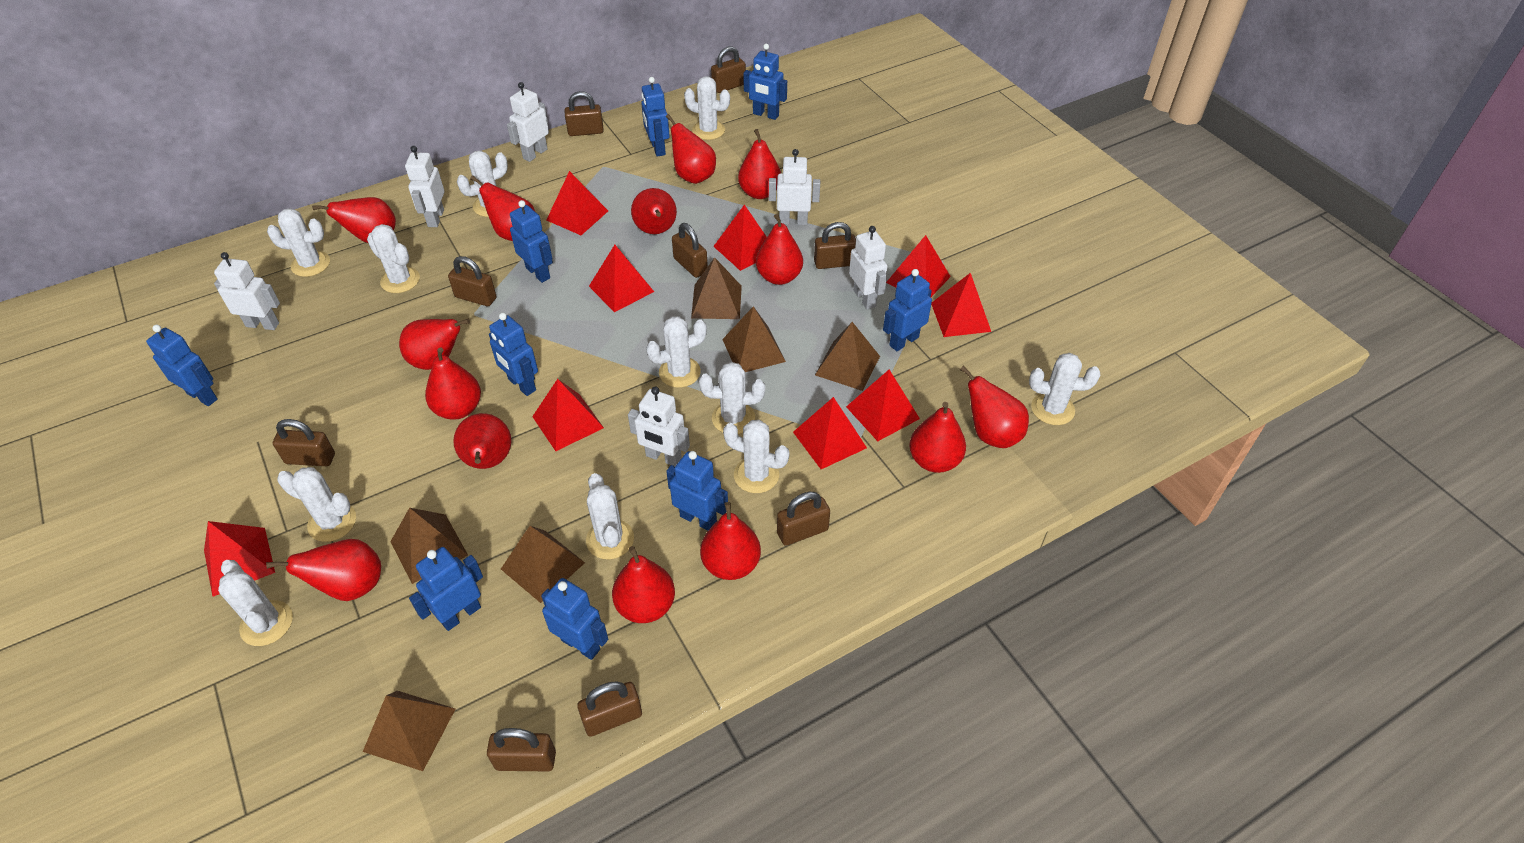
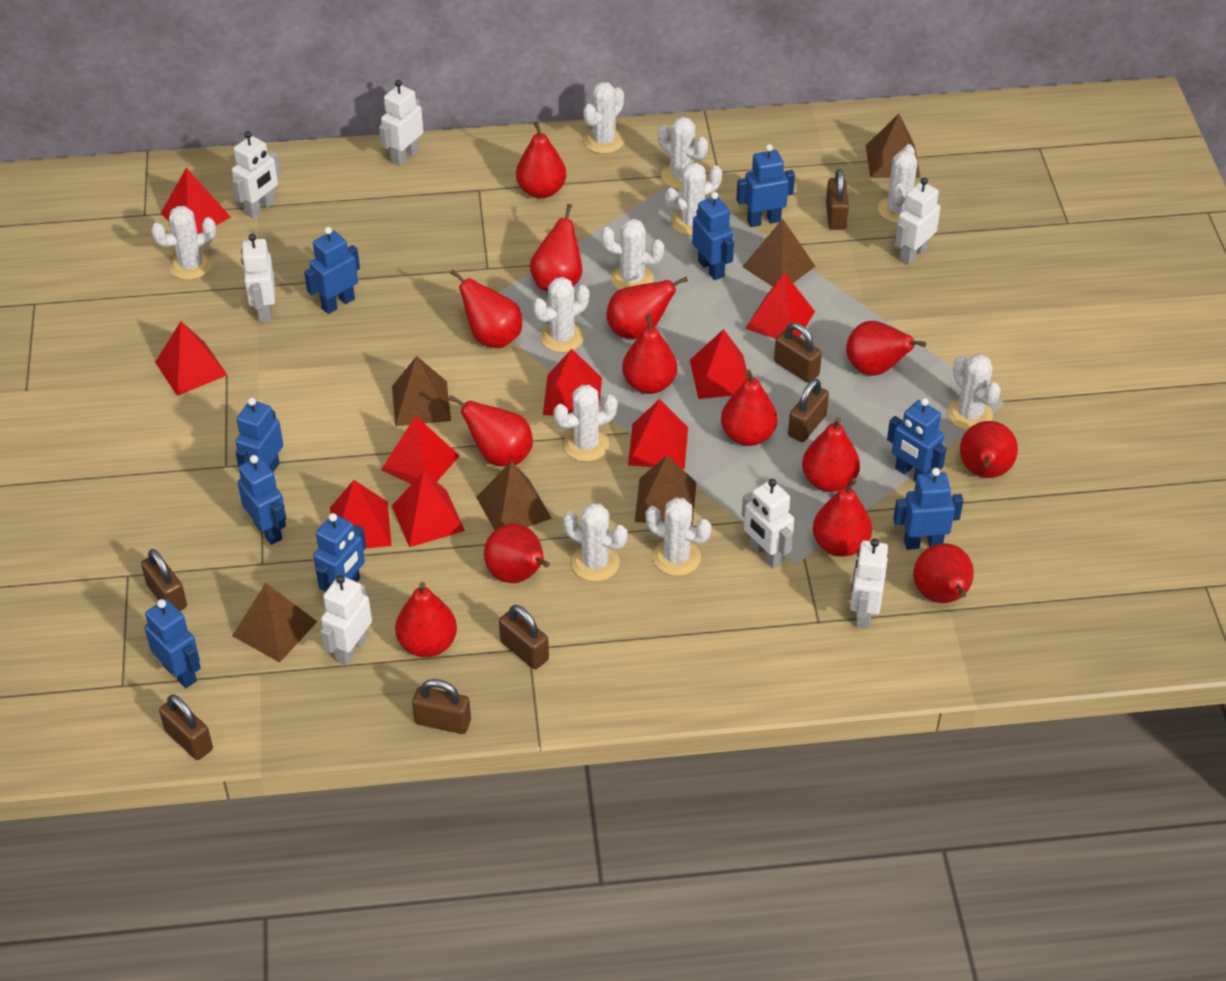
brown padlock: 9 -> 7
white robot: 6 -> 7

